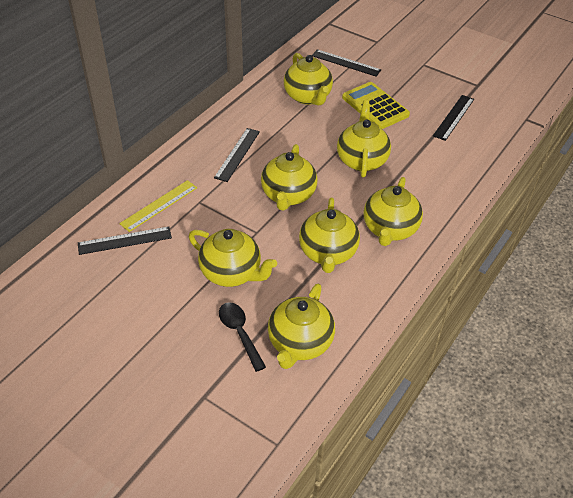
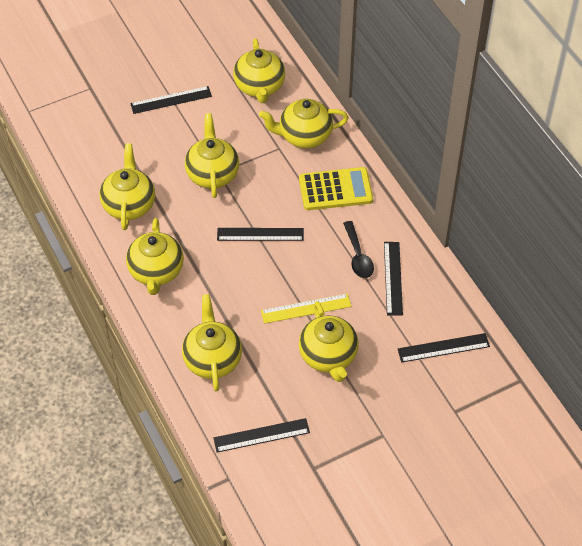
black ruler: 4 -> 5

